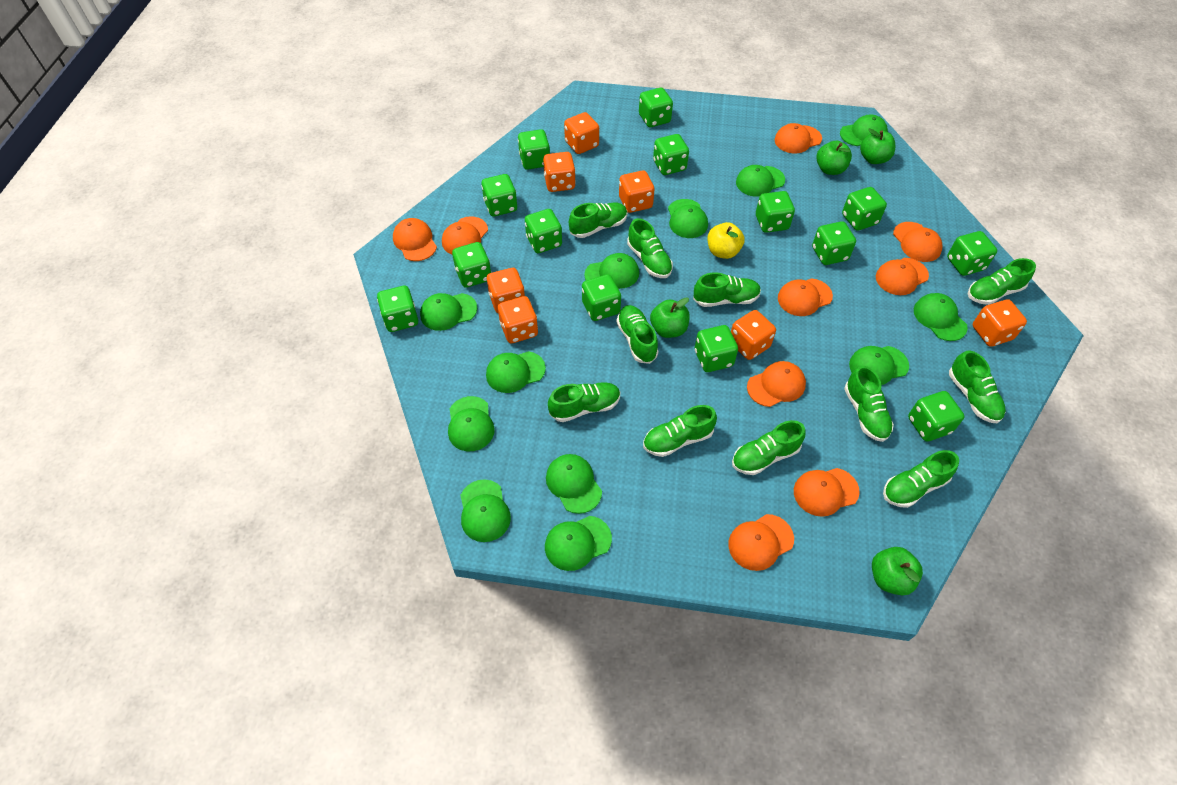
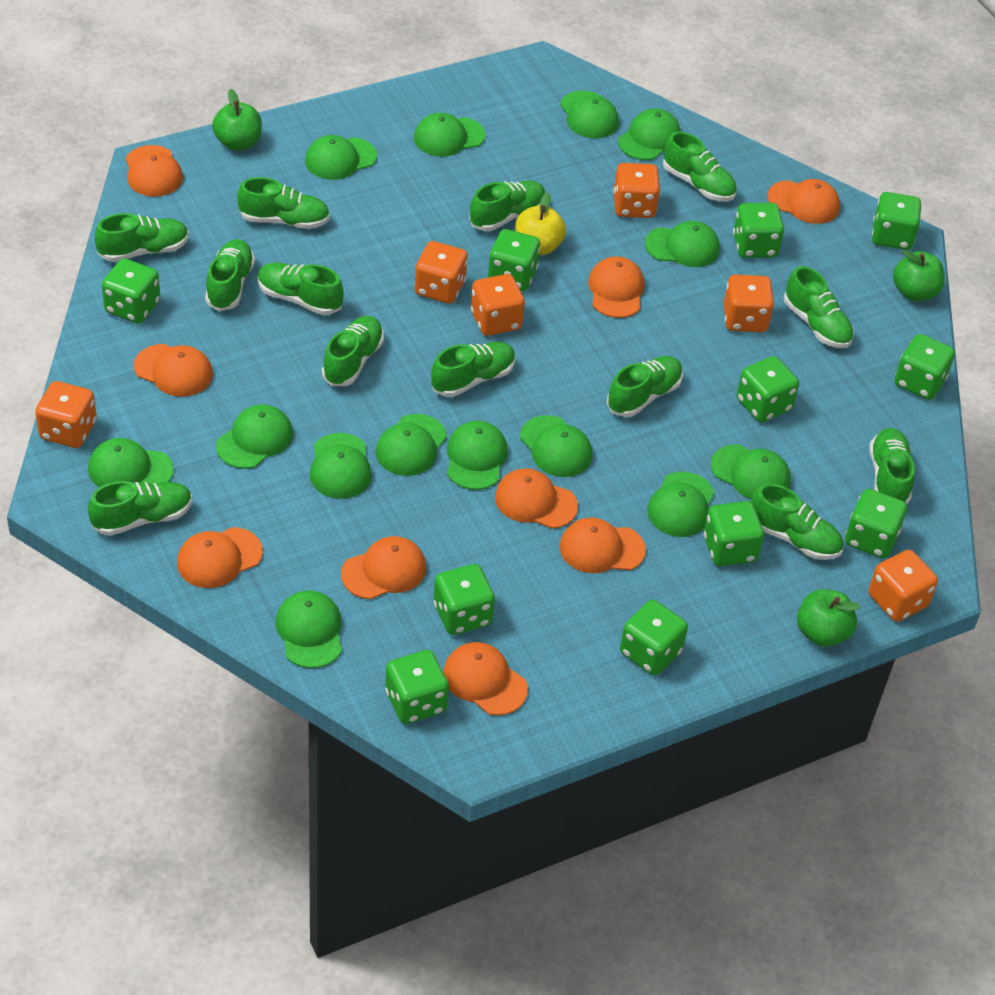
green apple: 4 -> 3
green cap: 12 -> 14
green dice: 14 -> 11
green shoe: 11 -> 13
orange dice: 7 -> 6

